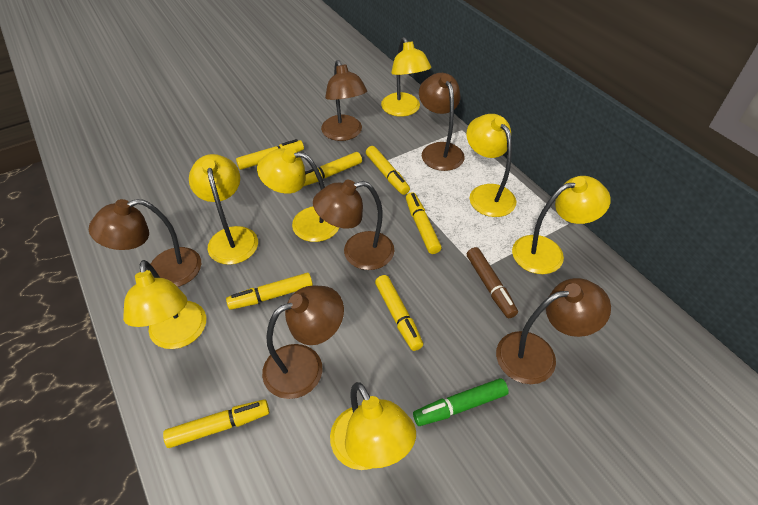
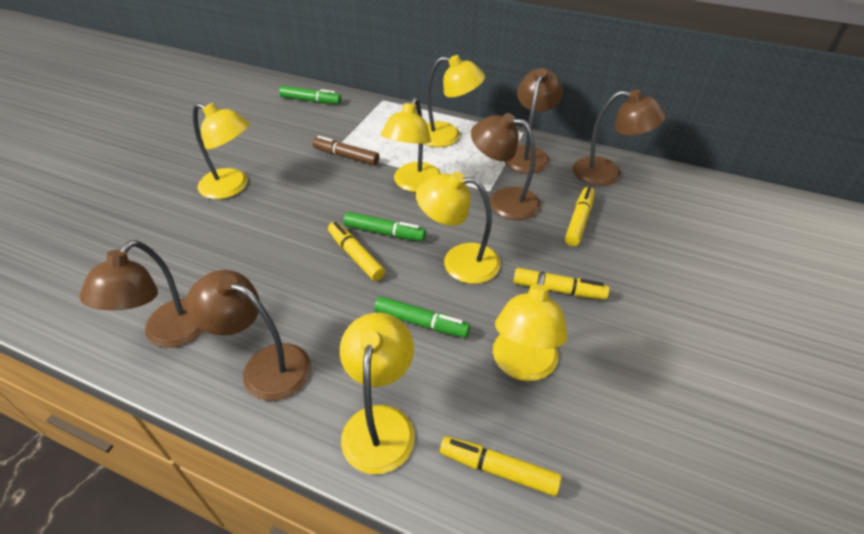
brown lamp: 6 -> 5
green marker: 1 -> 3
yellow lamp: 7 -> 6
yellow marker: 7 -> 4

